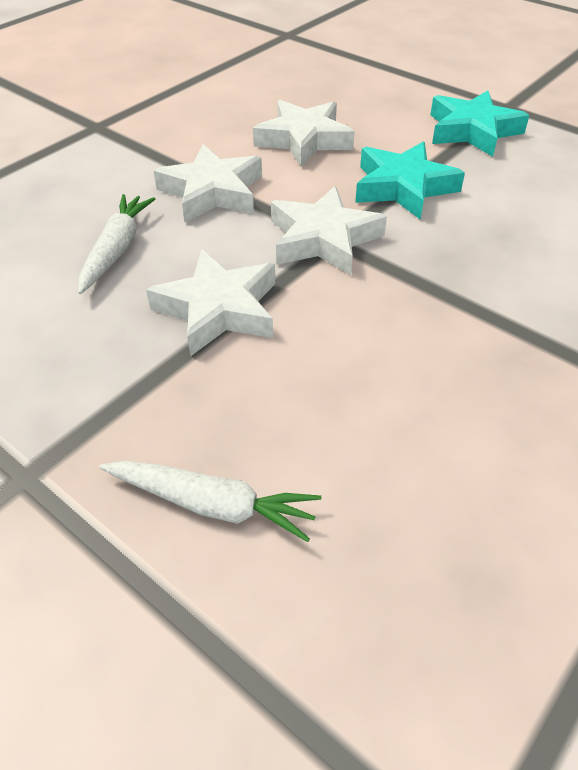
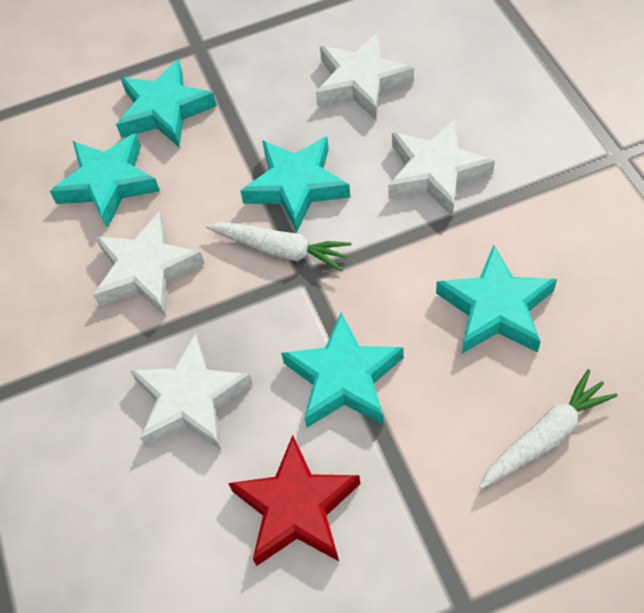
red star: 0 -> 1
turquoise star: 2 -> 5

